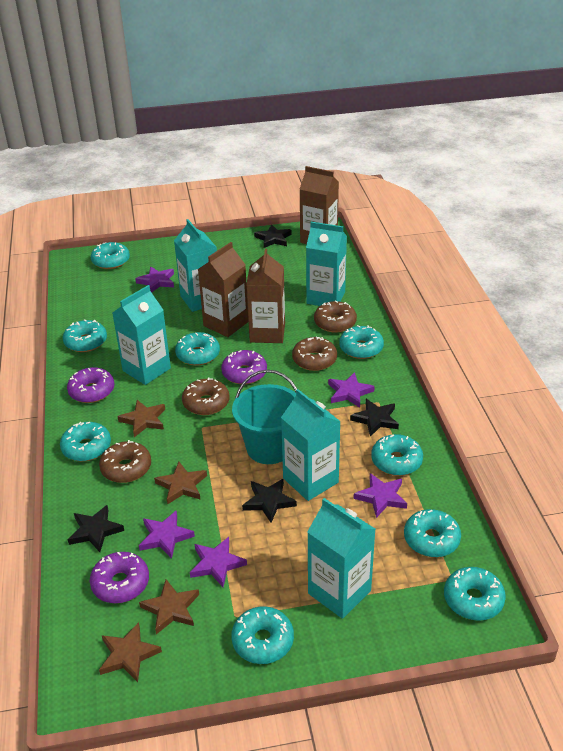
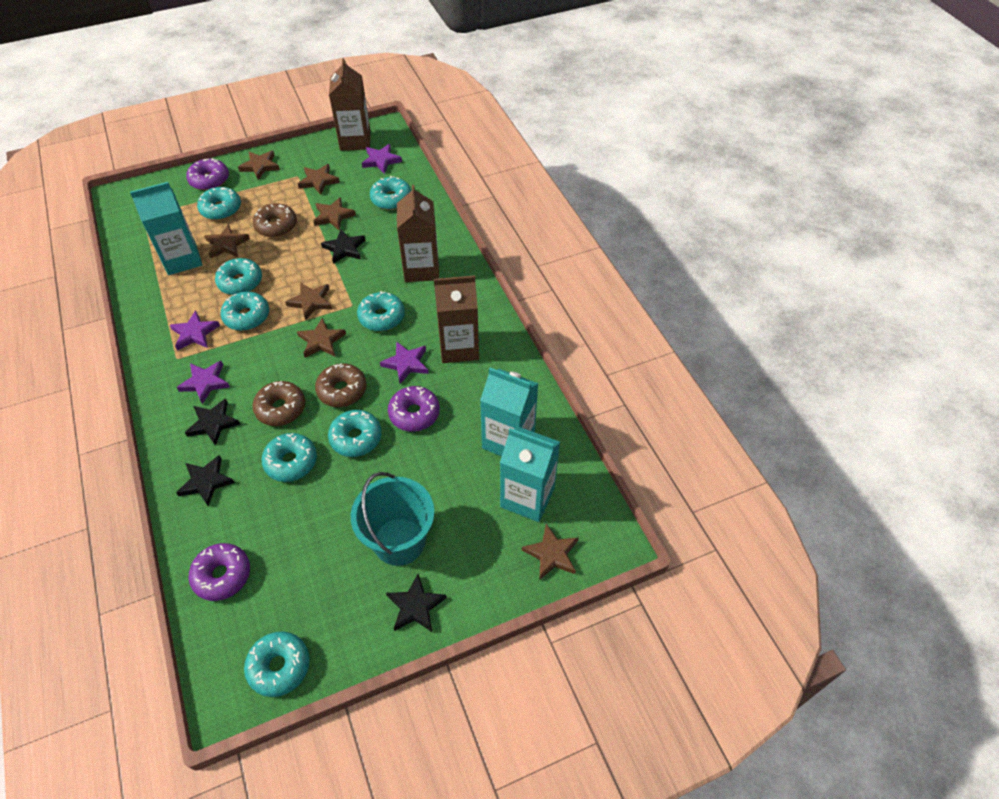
brown donut: 4 -> 3
brown star: 4 -> 7
purple star: 5 -> 4
turquoise carton: 5 -> 3
turquoise donut: 9 -> 8

